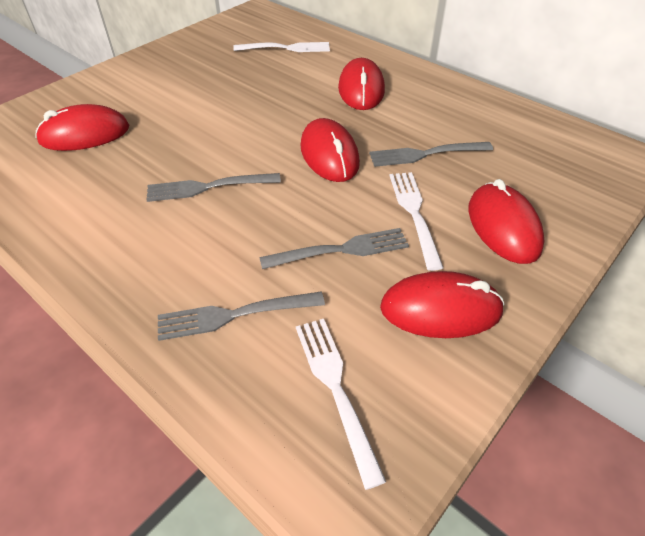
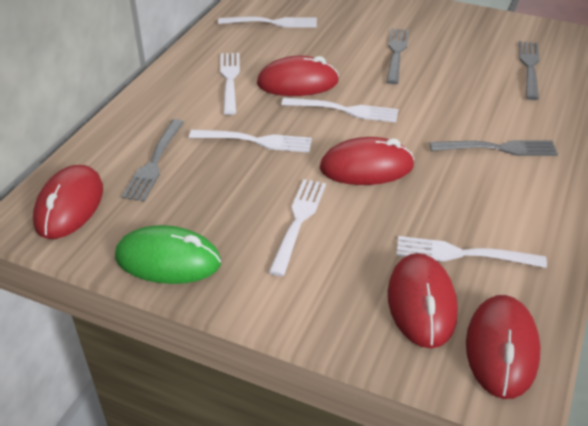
green mouse: 0 -> 1
white fork: 3 -> 6

